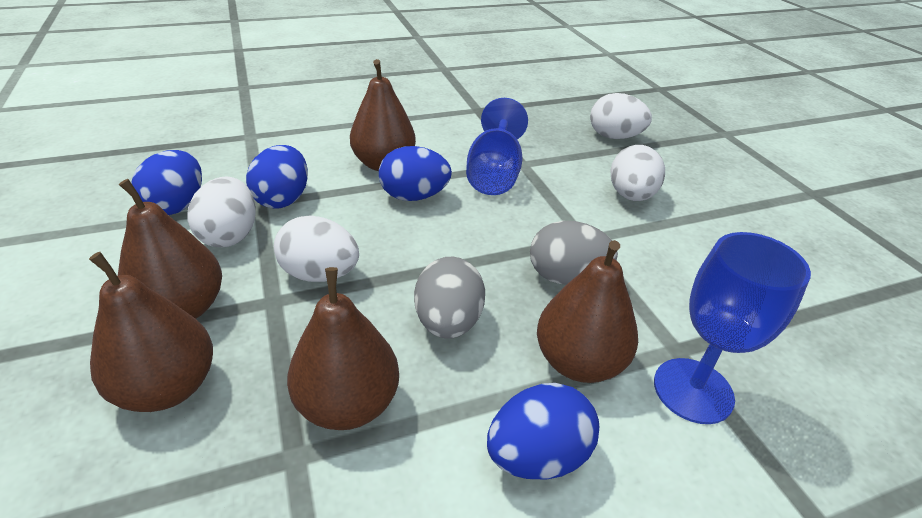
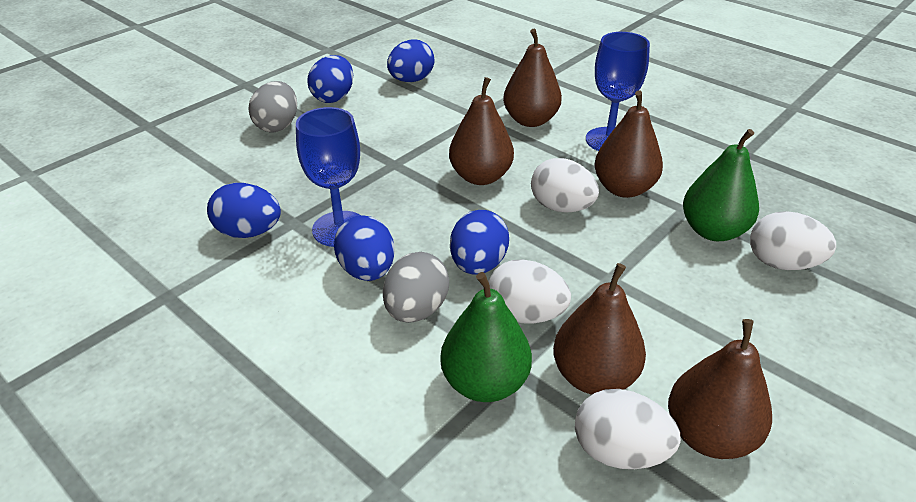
blue egg: 4 -> 5
green pear: 0 -> 2

